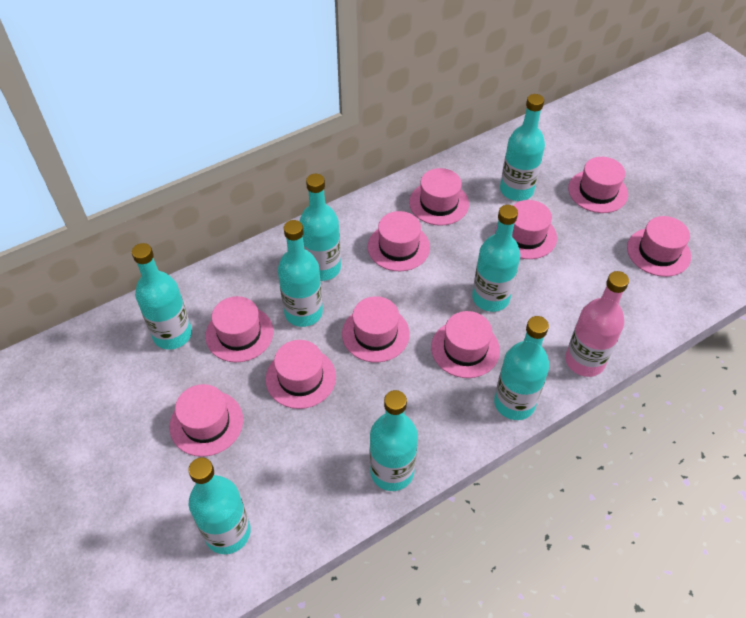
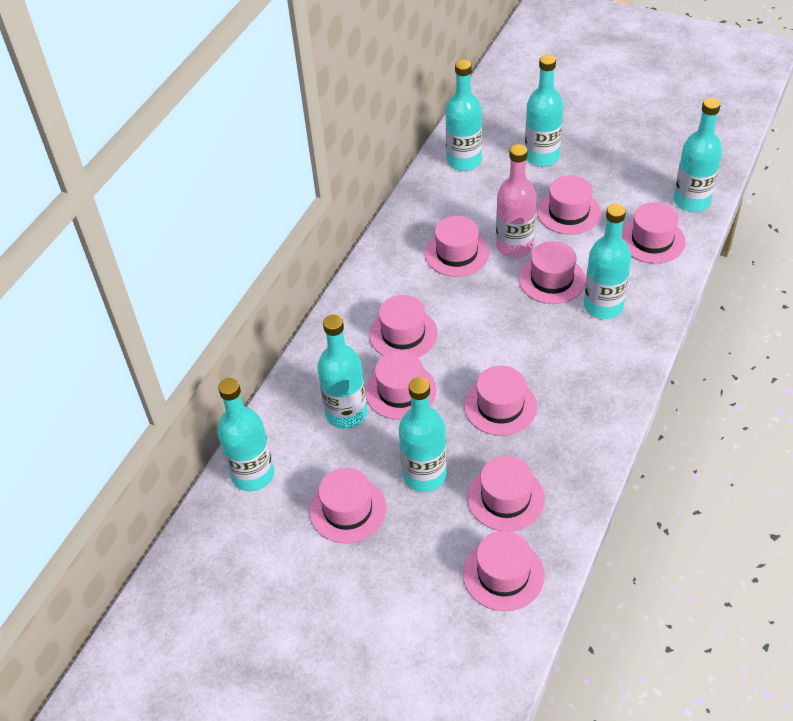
turquoise bottle: 8 -> 7

